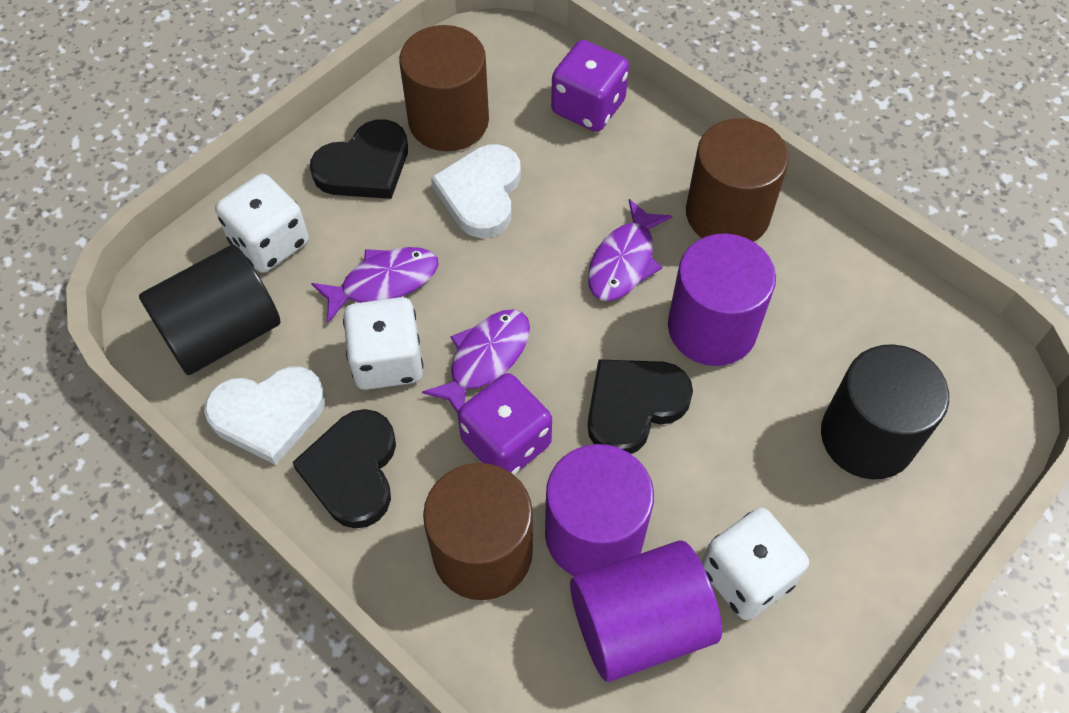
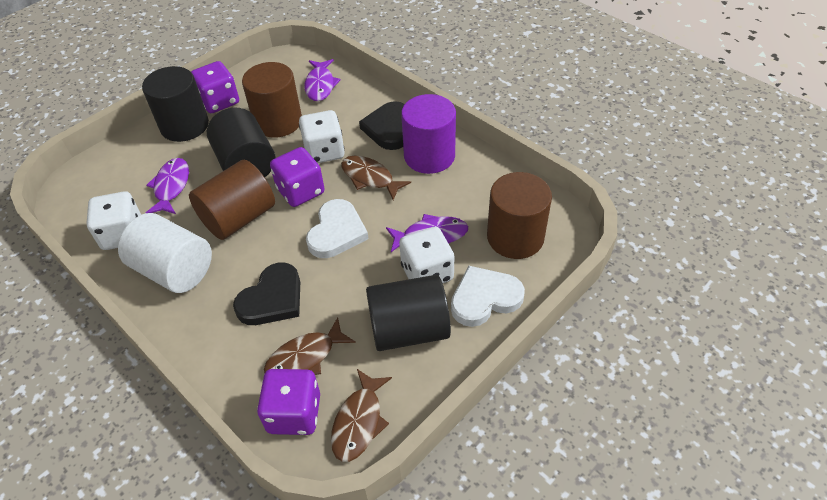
black cylinder: 2 -> 3
black heart: 3 -> 2
brown fish: 0 -> 3
purple cylinder: 3 -> 1
purple dice: 2 -> 3
white cylinder: 0 -> 1

